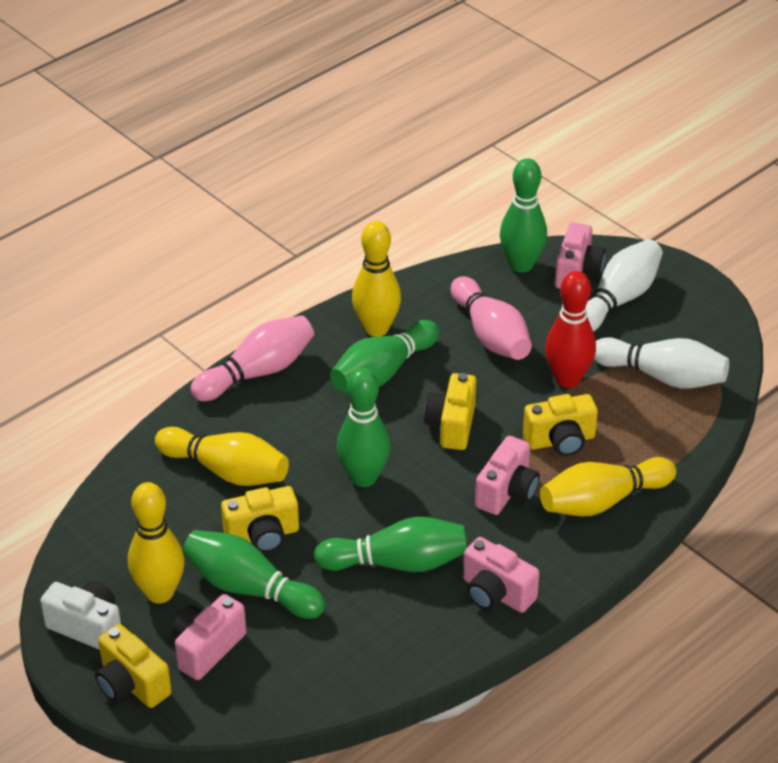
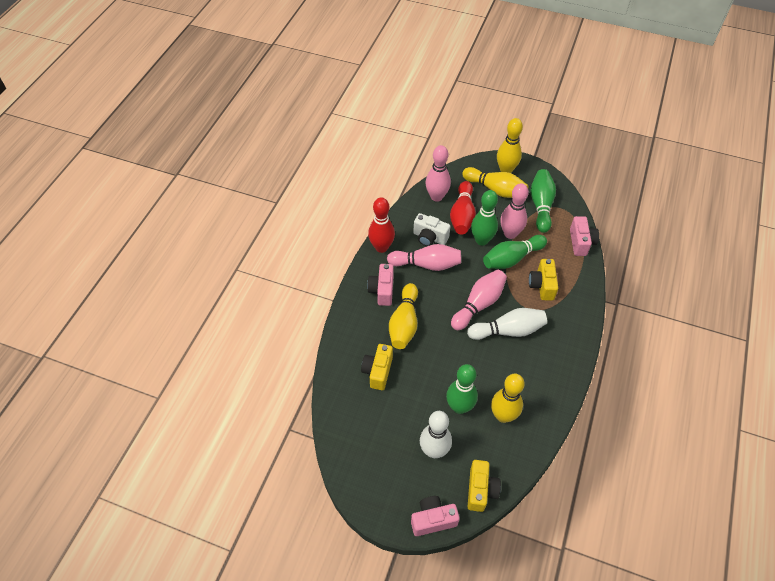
green bowling pin: 5 -> 4
pink bowling pin: 2 -> 4
pink camera: 4 -> 3
red bowling pin: 1 -> 2
yellow camera: 4 -> 3

